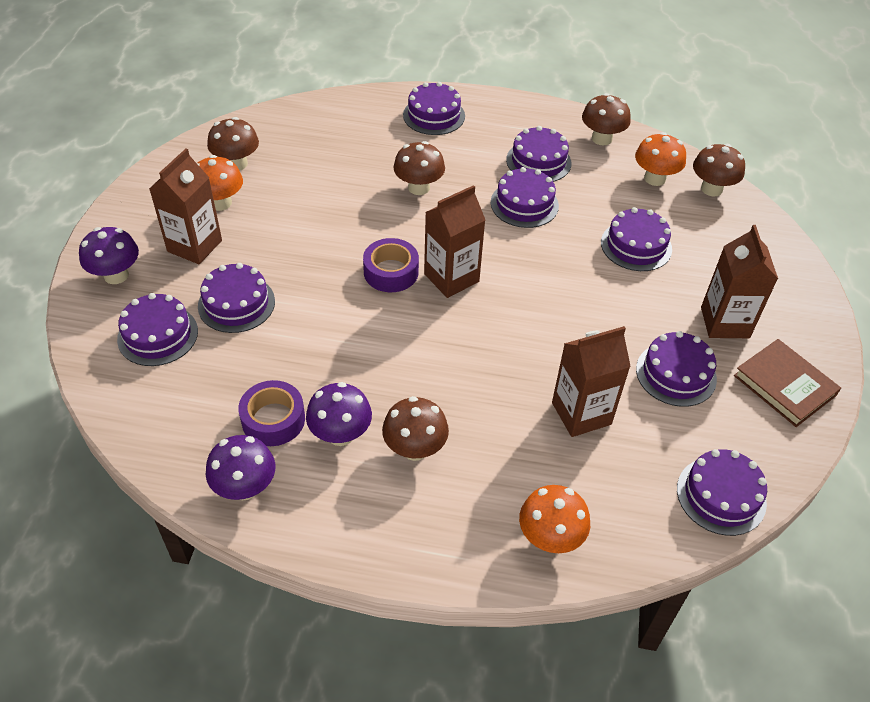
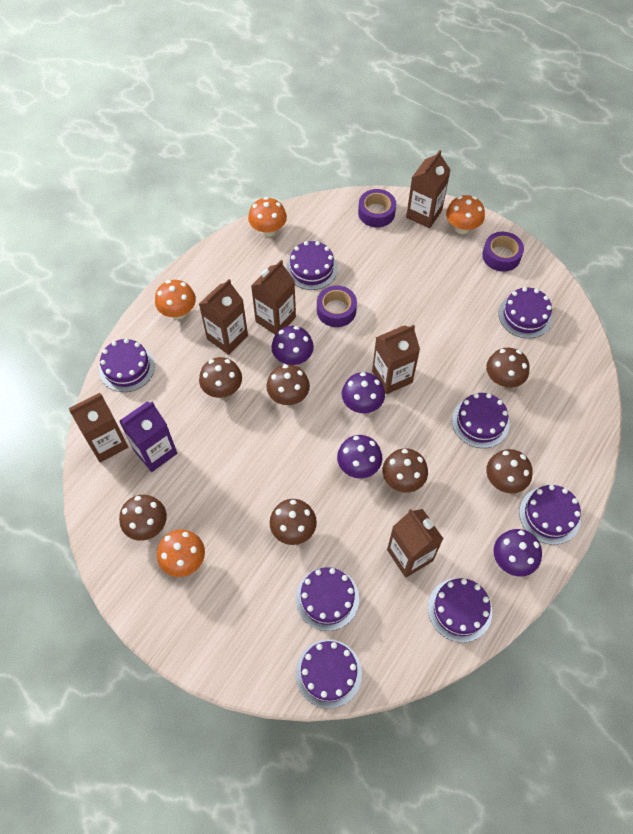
brown book: 1 -> 0
brown carton: 4 -> 6
brown mushroom: 5 -> 7
orange mushroom: 3 -> 4
purple carton: 0 -> 1
purple mushroom: 3 -> 4
purple tape: 2 -> 3

